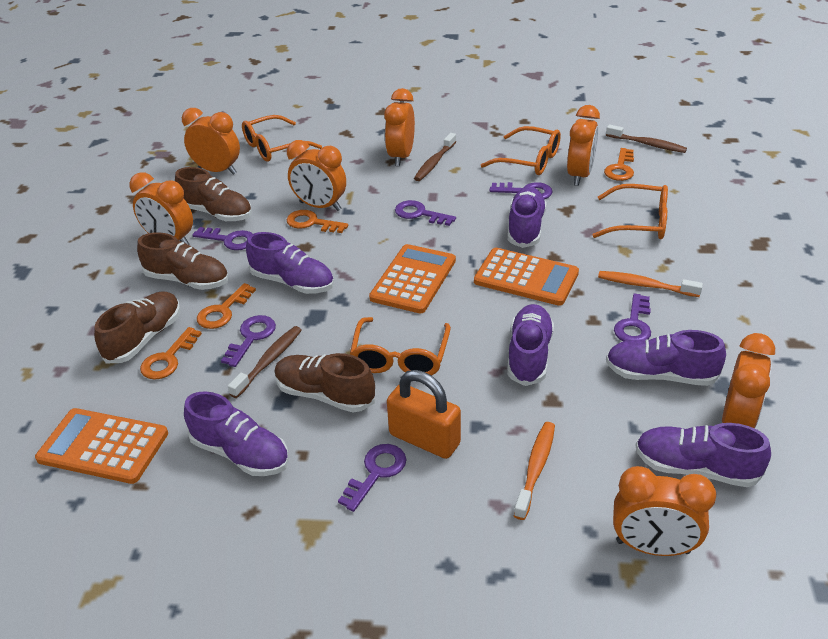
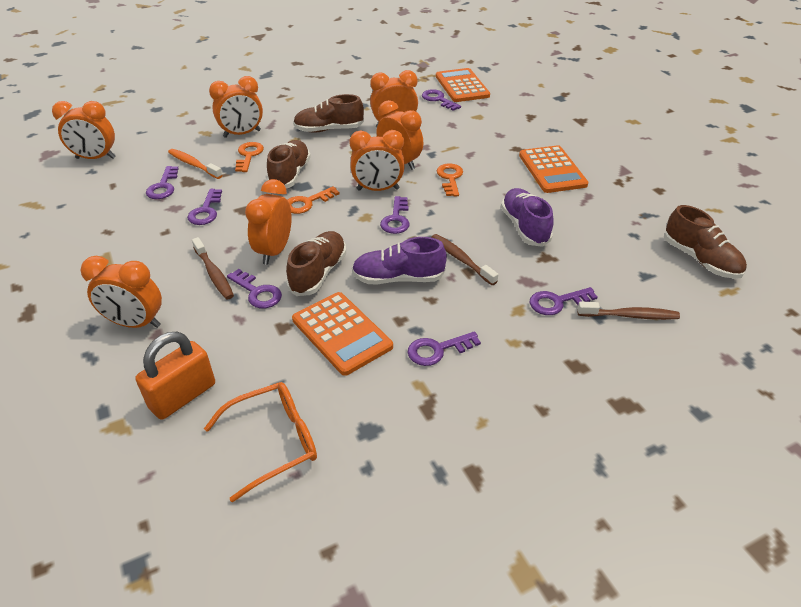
orange glasses: 4 -> 1
orange key: 4 -> 3
orange toothbrush: 2 -> 1
purple key: 6 -> 7
purple shoe: 6 -> 2

